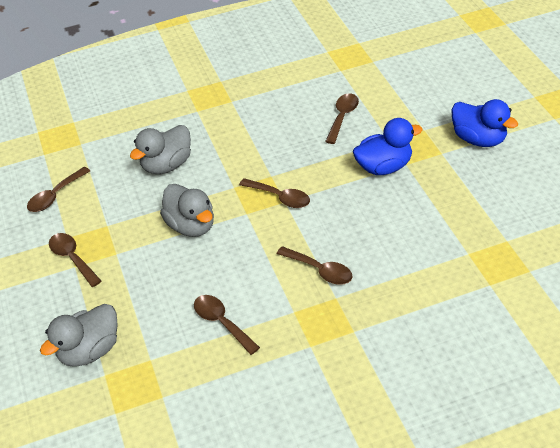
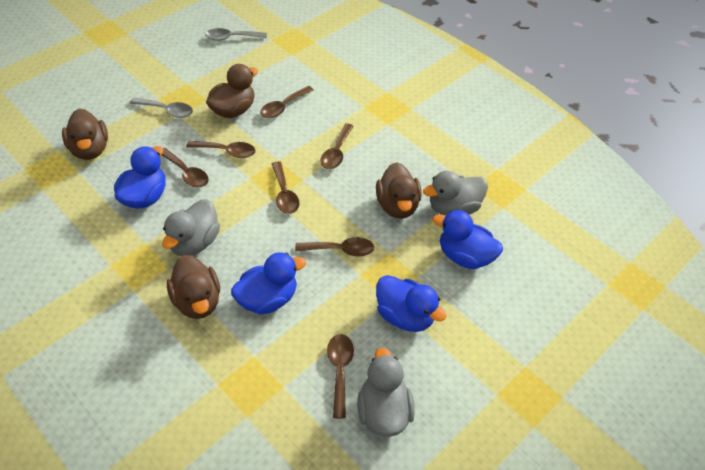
blue duck: 2 -> 4
brown duck: 0 -> 4
brown spoon: 6 -> 7
grey spoon: 0 -> 2

